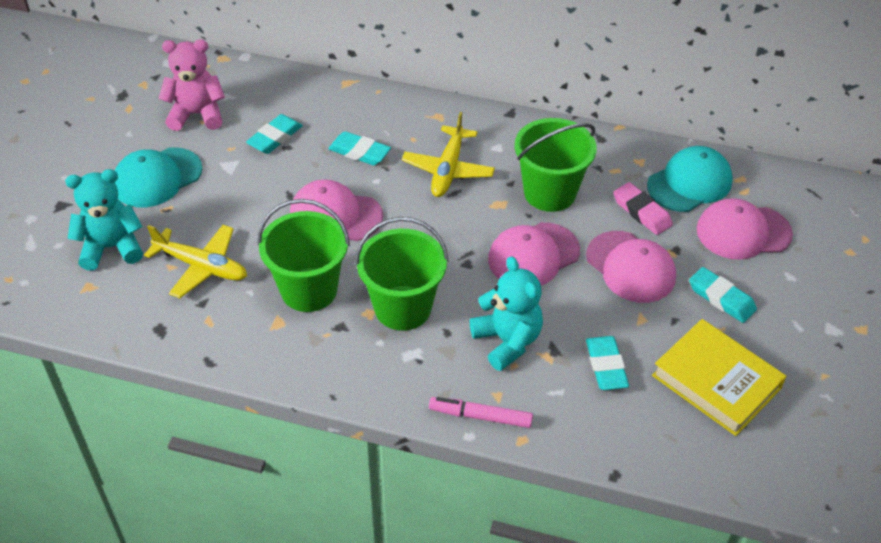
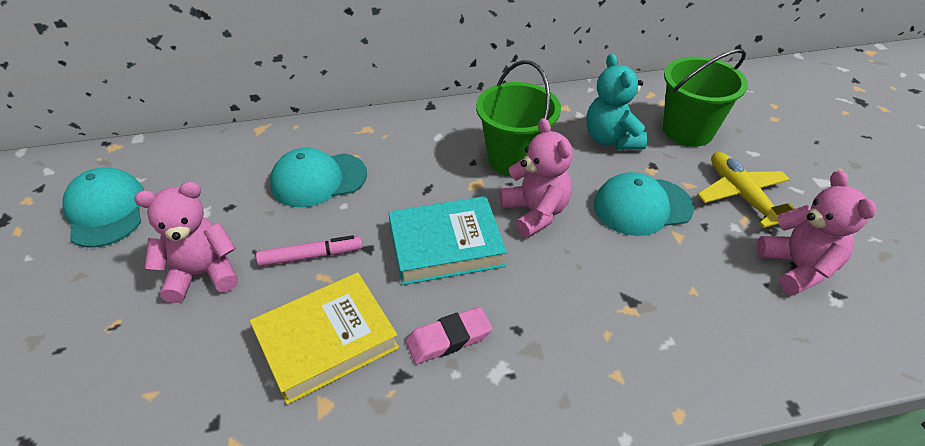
green bucket: 3 -> 2
pink cap: 4 -> 0
pink teddy bear: 1 -> 3
turquoise book: 0 -> 1
turquoise cap: 2 -> 3
turquoise eraser: 4 -> 0
turquoise teddy bear: 2 -> 1
yellow plane: 2 -> 1

